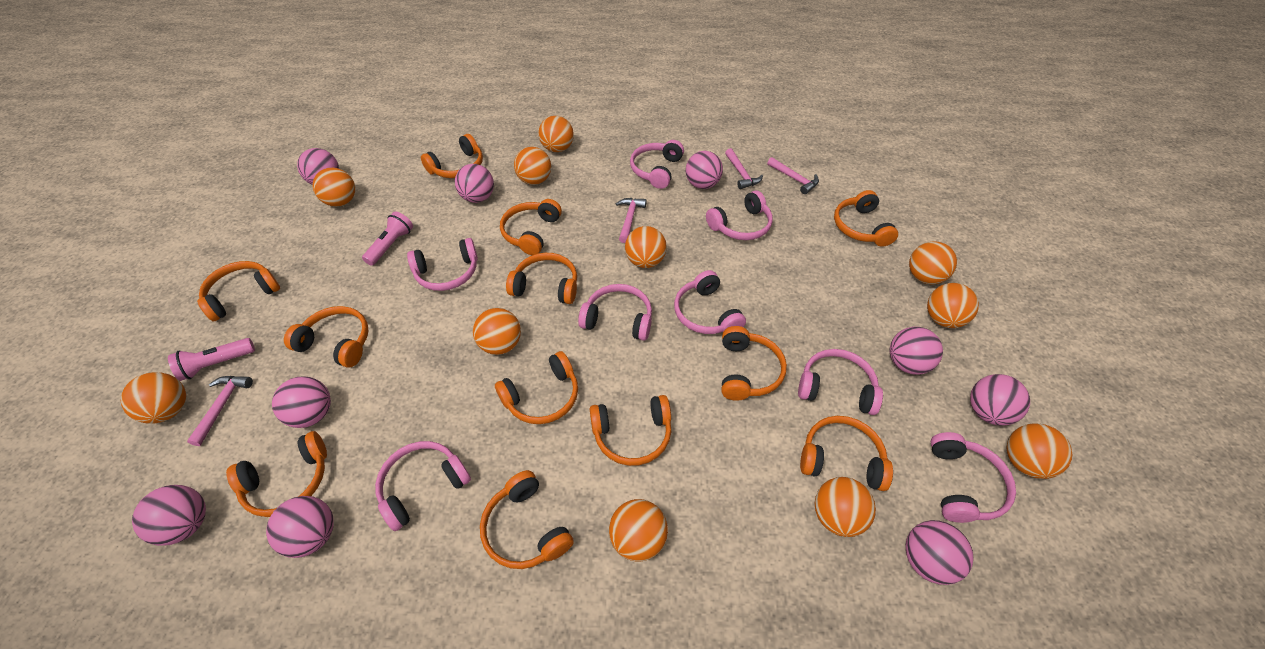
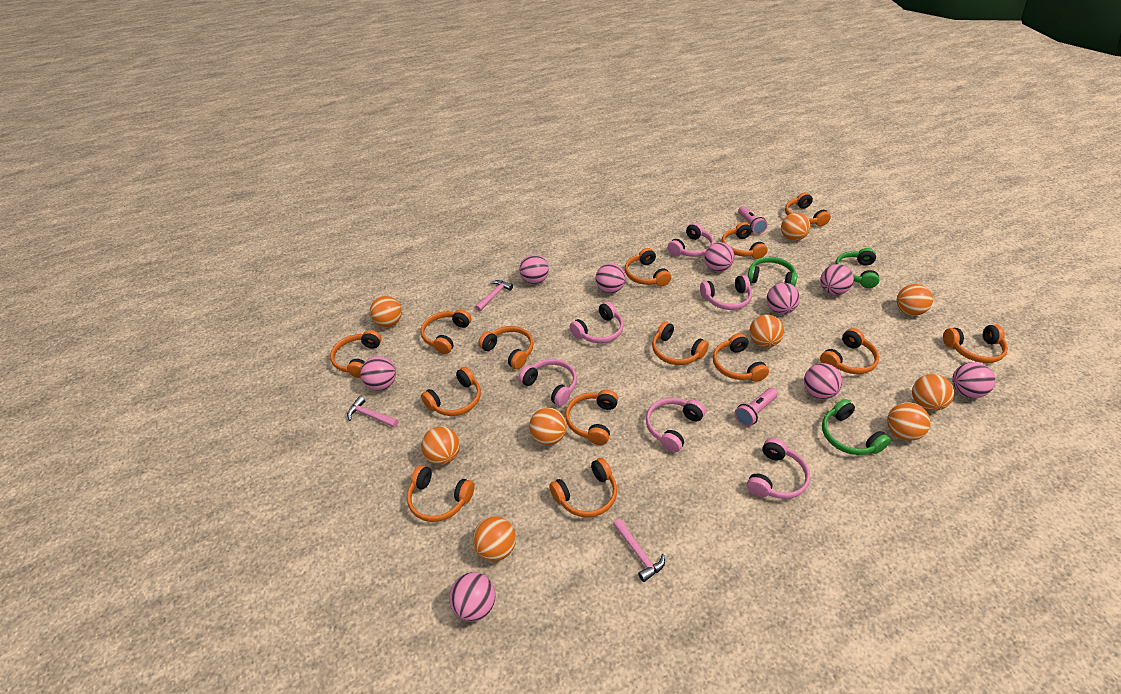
green headphones: 0 -> 3
orange ball: 11 -> 9
orange headphones: 12 -> 14
pink hammer: 4 -> 3
pink headphones: 8 -> 6

